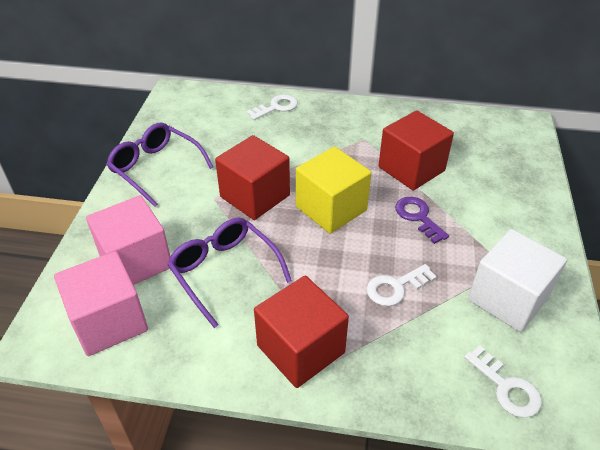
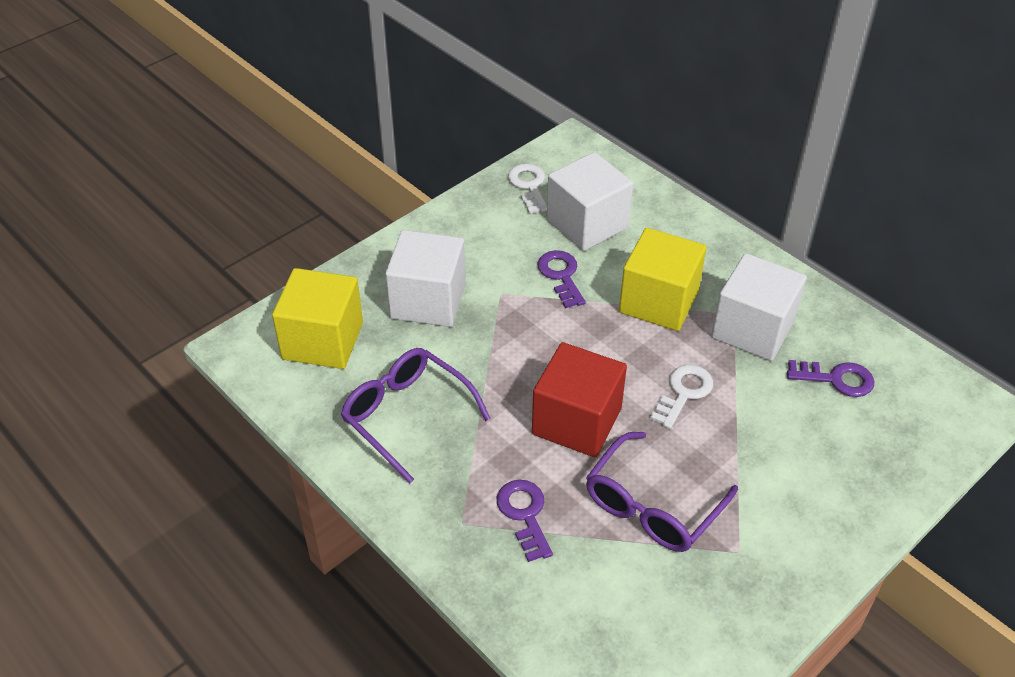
pink cube: 2 -> 0
purple key: 1 -> 3
red cube: 3 -> 1
white cube: 1 -> 3
white key: 3 -> 2
yellow cube: 1 -> 2

